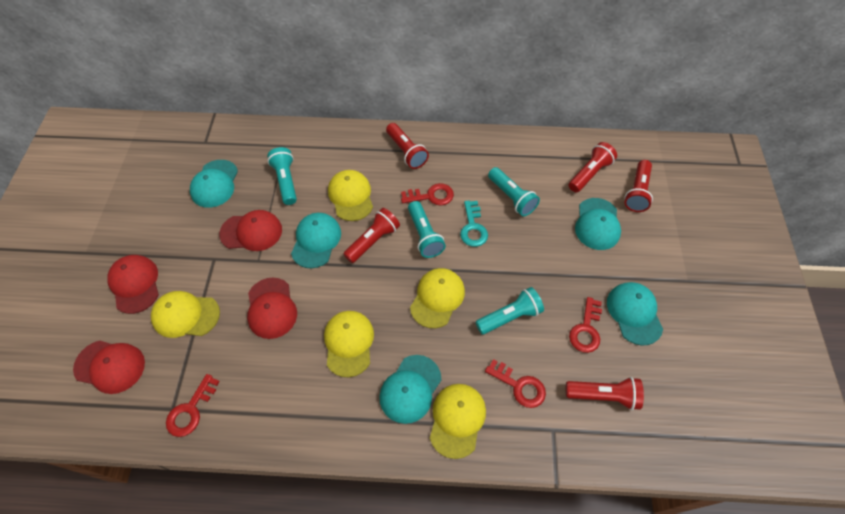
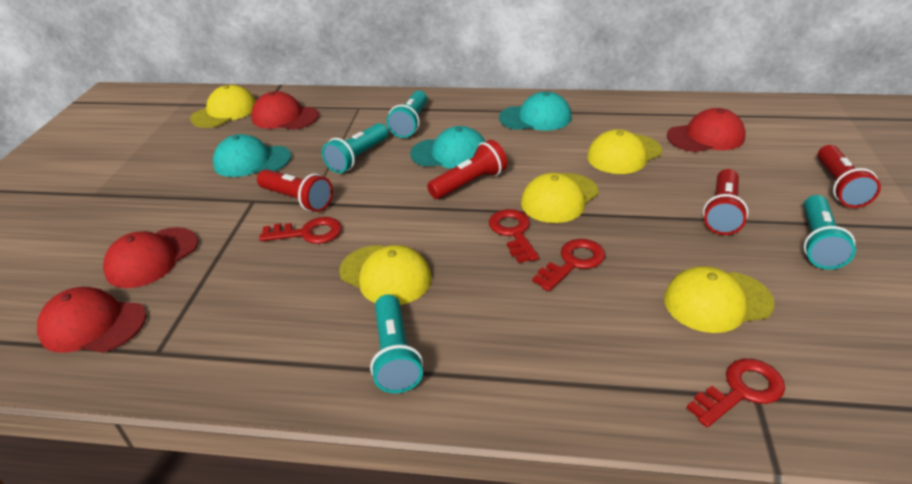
red flashlight: 5 -> 4
turquoise cap: 5 -> 3
turquoise key: 1 -> 0

